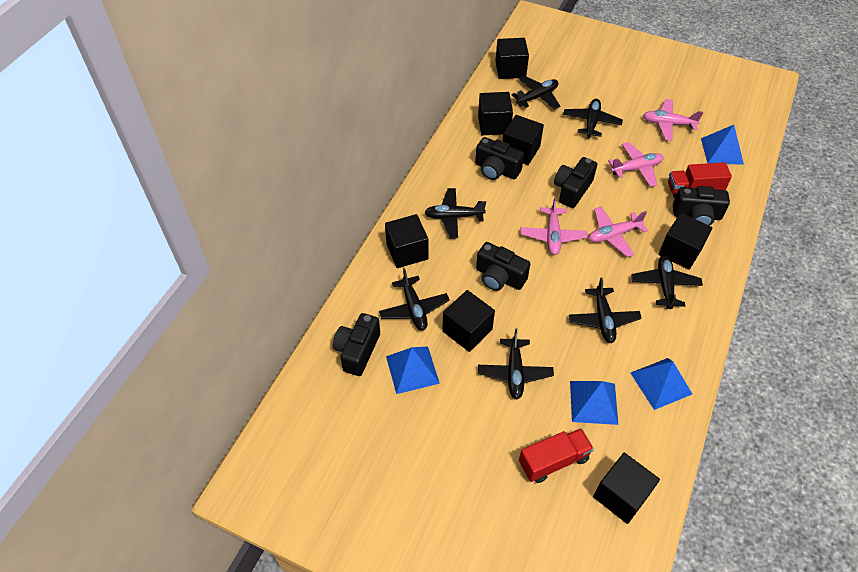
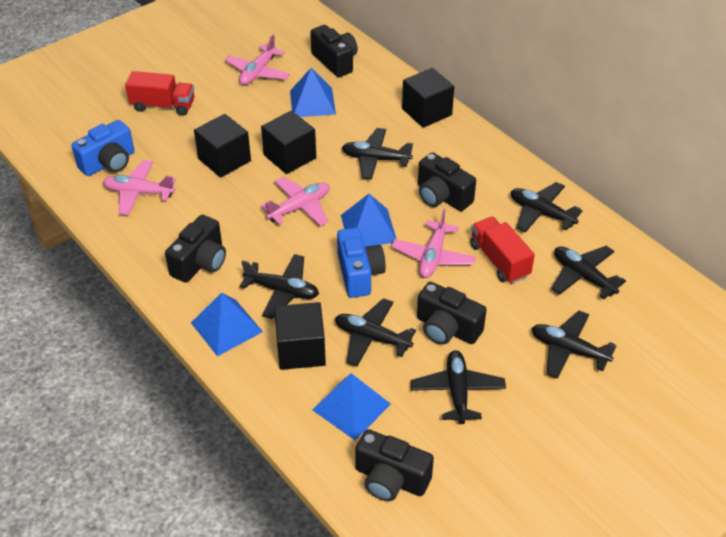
black cube: 7 -> 4
blue camera: 0 -> 2

